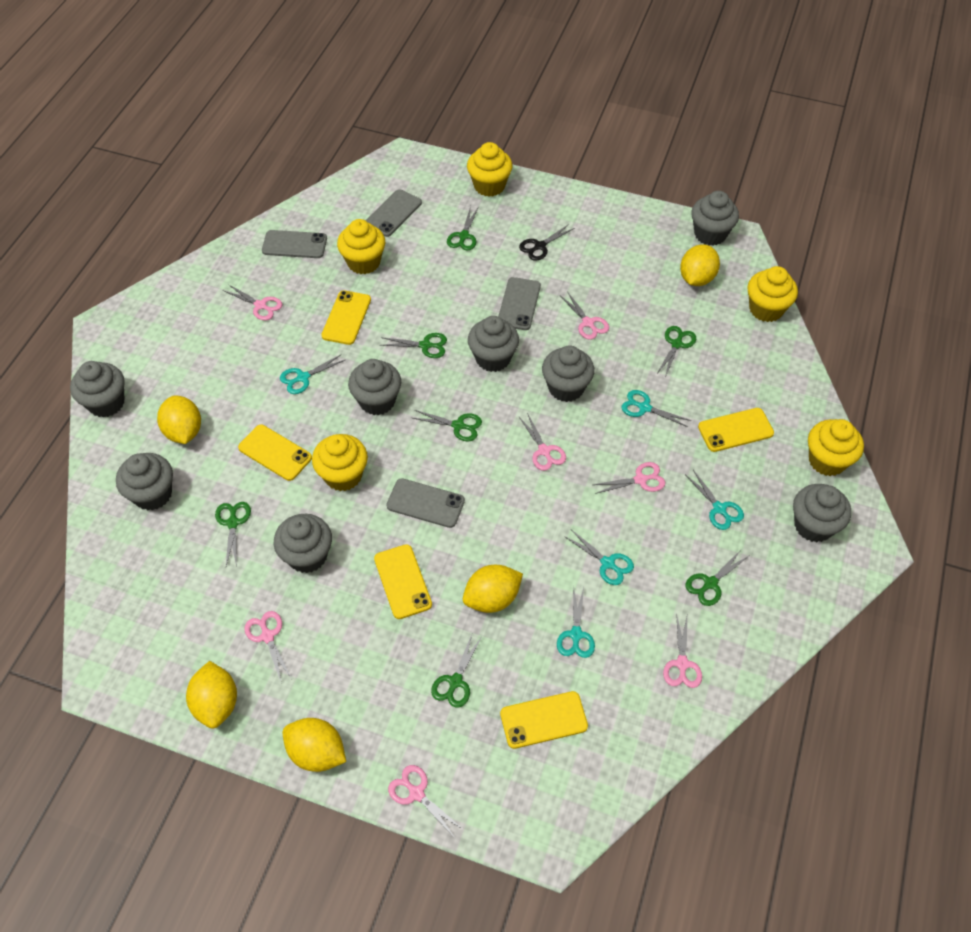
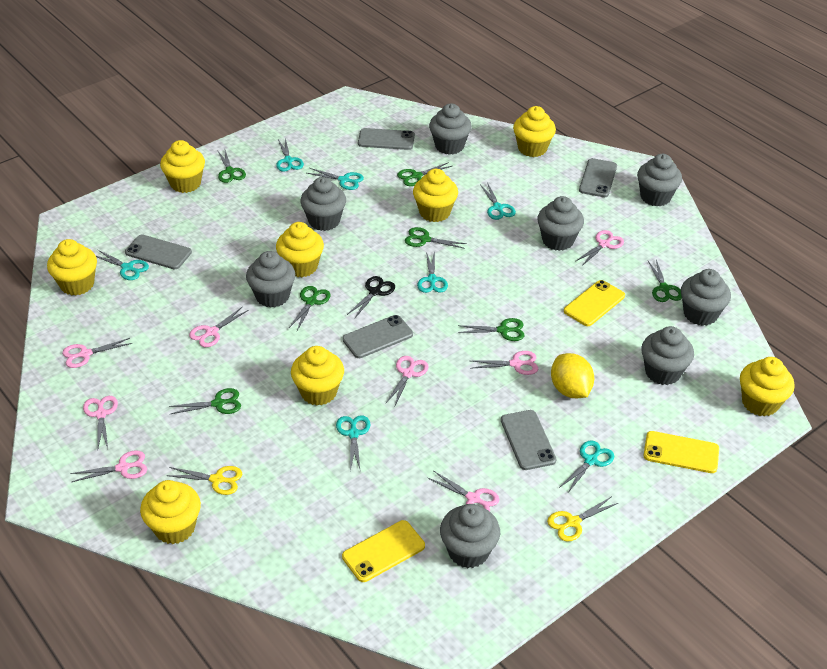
grey phone: 4 -> 5
pink scissors: 7 -> 8
turquoise scissors: 5 -> 7
yellow cupcake: 5 -> 8
yellow lemon: 5 -> 1
yellow phone: 5 -> 3
yellow scissors: 0 -> 2

